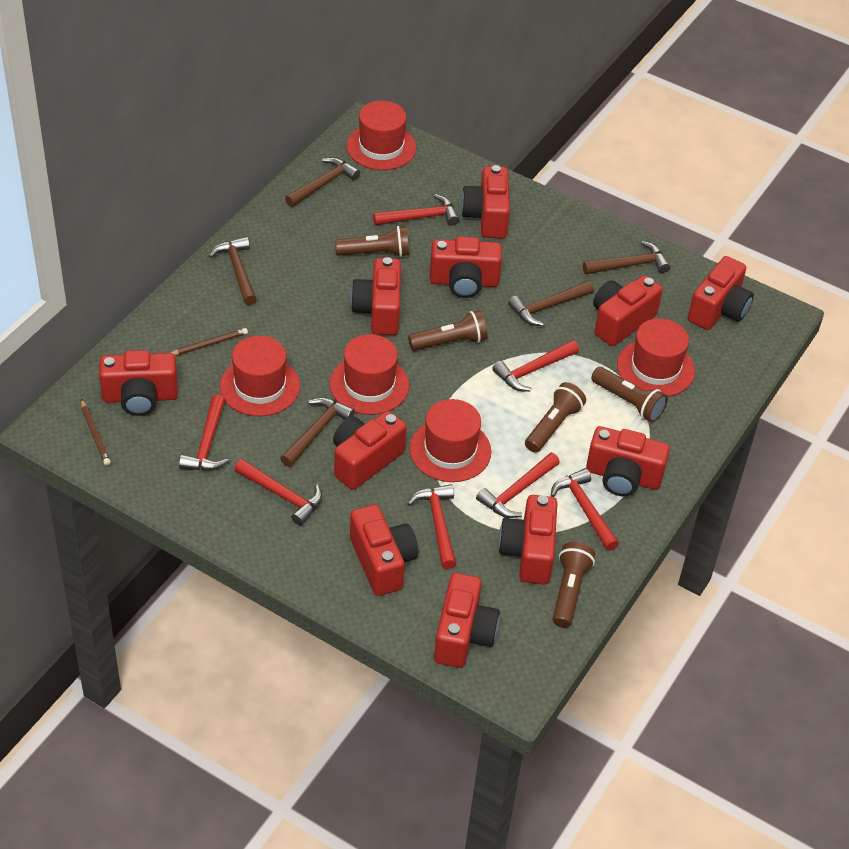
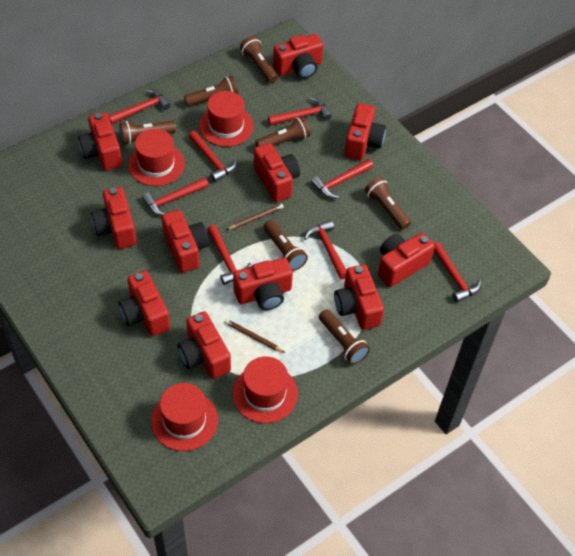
brown flashlight: 5 -> 7
brown hammer: 5 -> 0
red hammer: 7 -> 8
red hat: 5 -> 4

